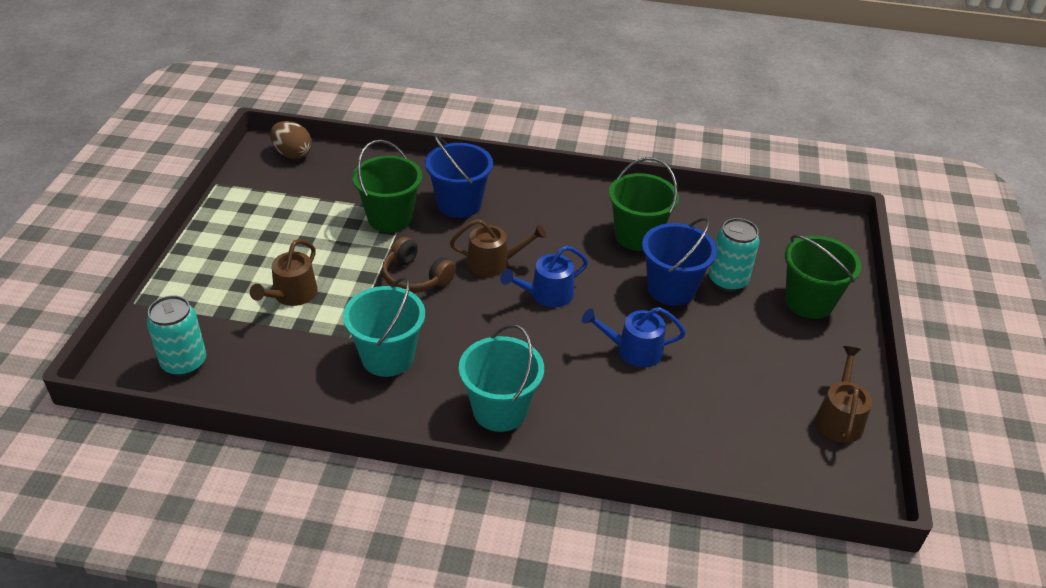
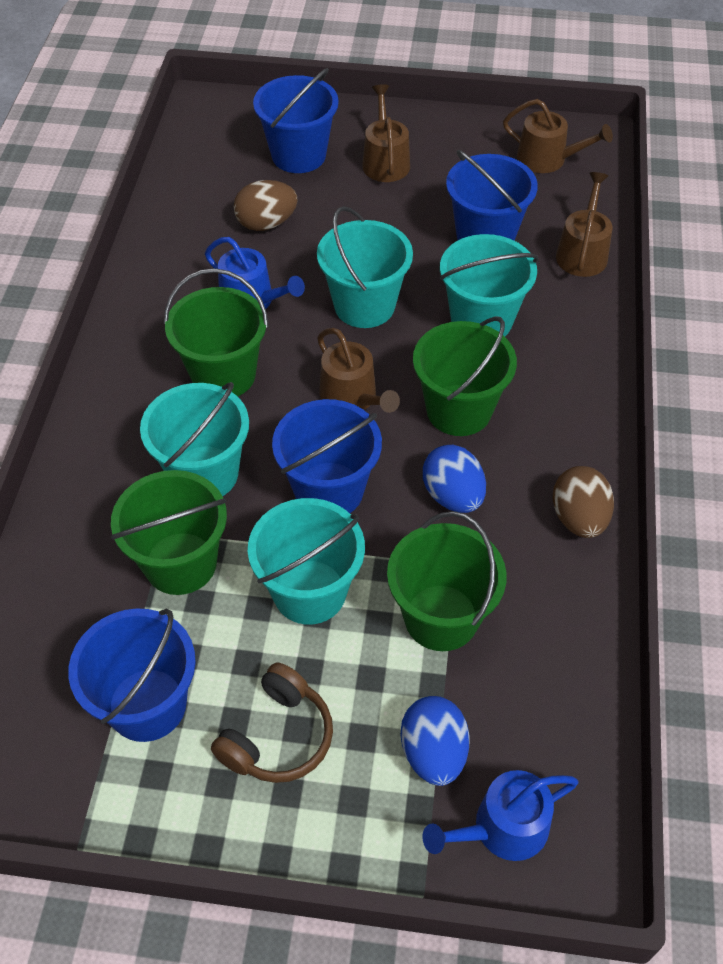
blue bucket: 2 -> 4
blue egg: 0 -> 2
brown egg: 1 -> 2
brown watering can: 3 -> 4
green bucket: 3 -> 4
turquoise bucket: 2 -> 4
turquoise can: 2 -> 0

